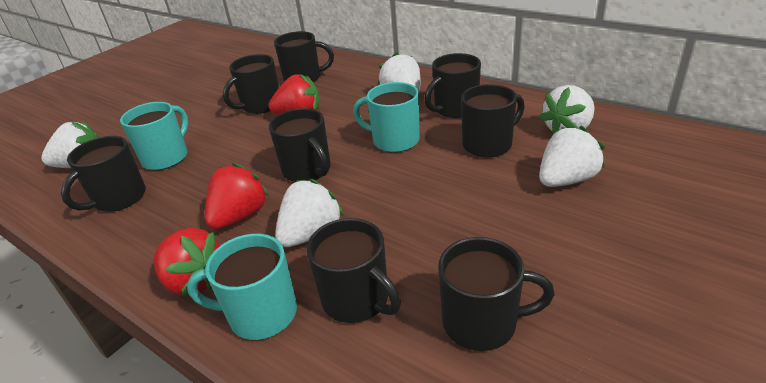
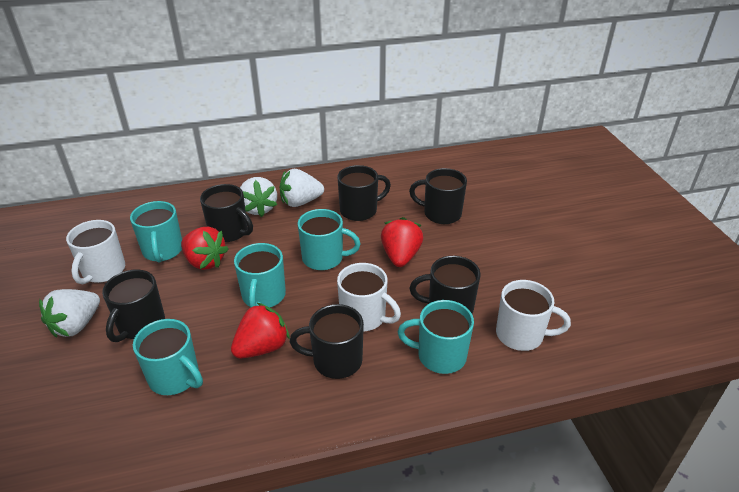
black mug: 8 -> 6
turquoise mug: 3 -> 5
white mug: 0 -> 3
white strawberry: 5 -> 3

